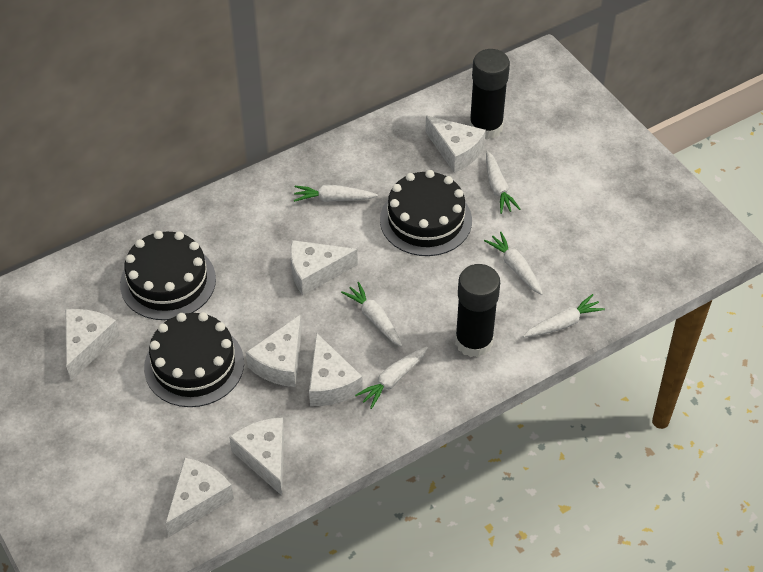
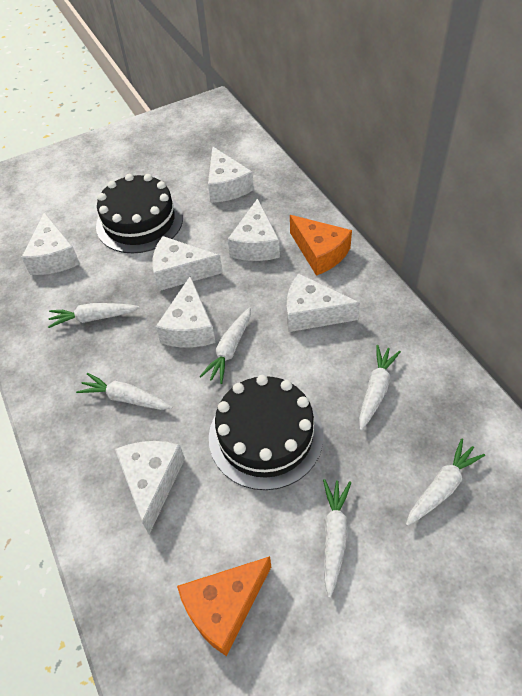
black cake: 3 -> 2
black glue stick: 2 -> 0
orange cheese: 0 -> 2

